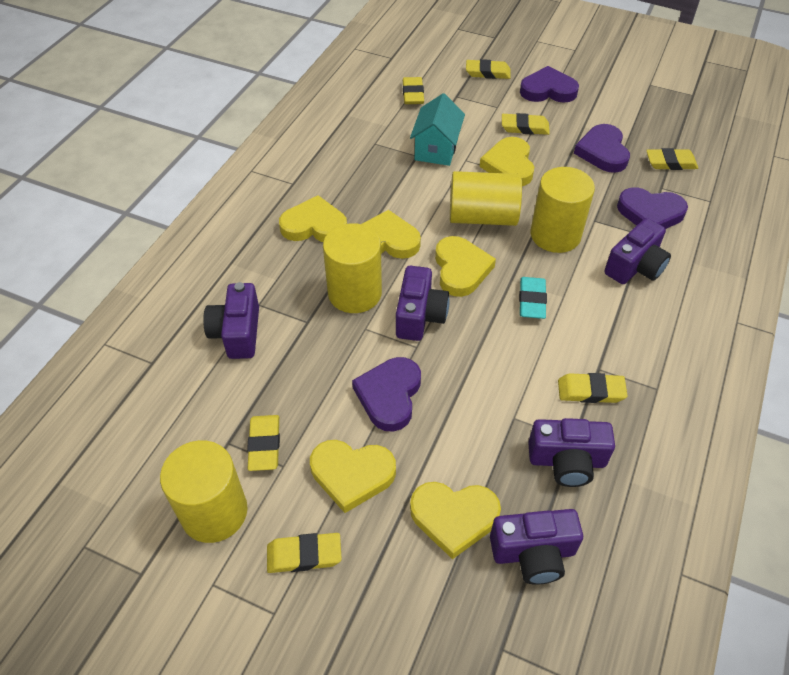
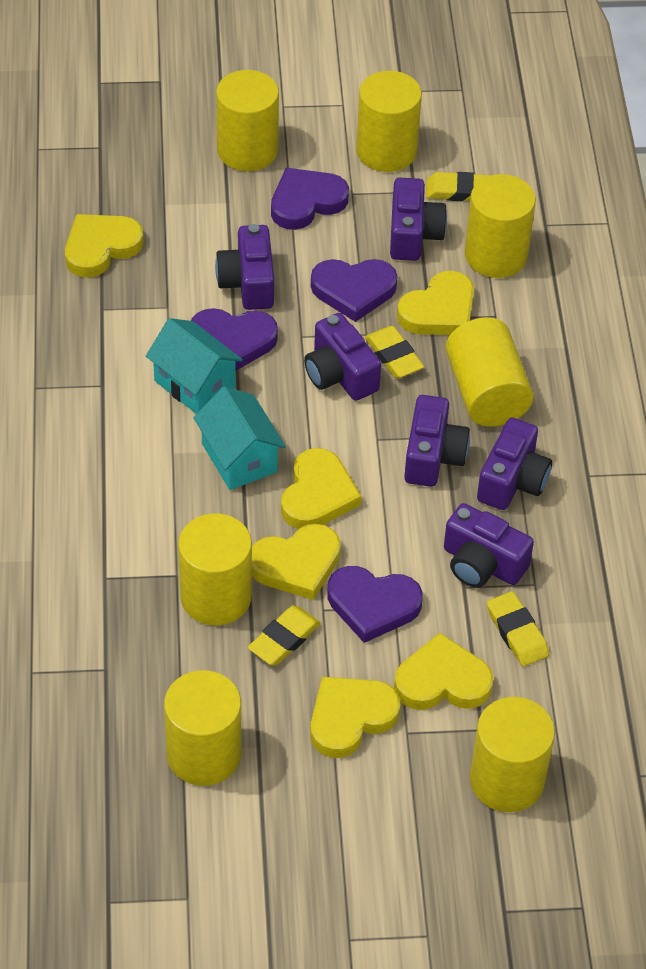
purple camera: 5 -> 6
turquoise eraser: 1 -> 0
turquoise house: 1 -> 2
yellow cylinder: 4 -> 7
yellow eraser: 7 -> 4

